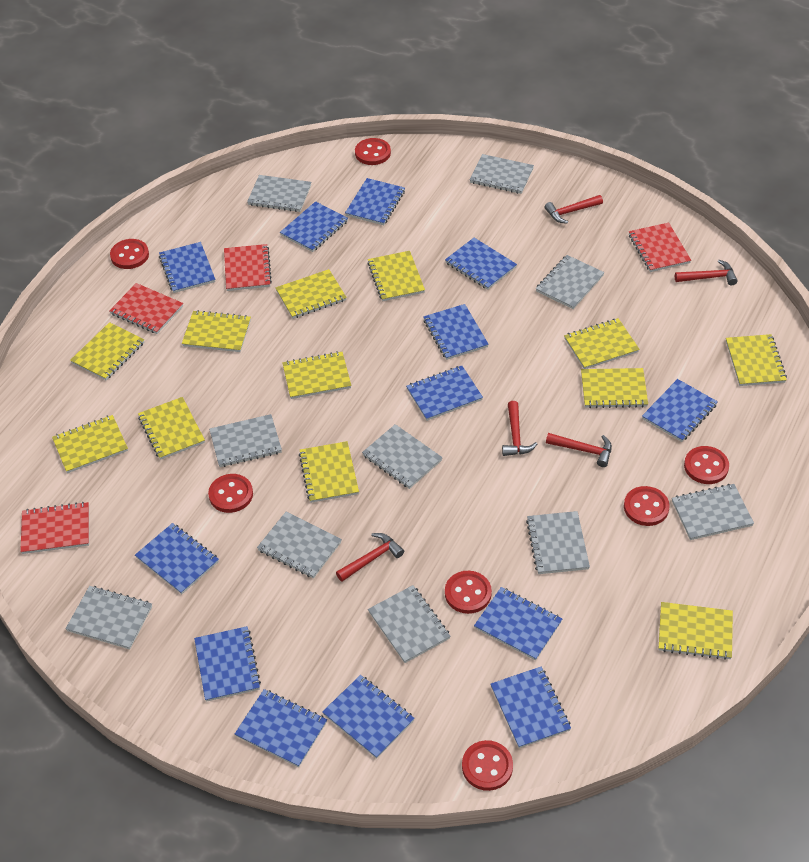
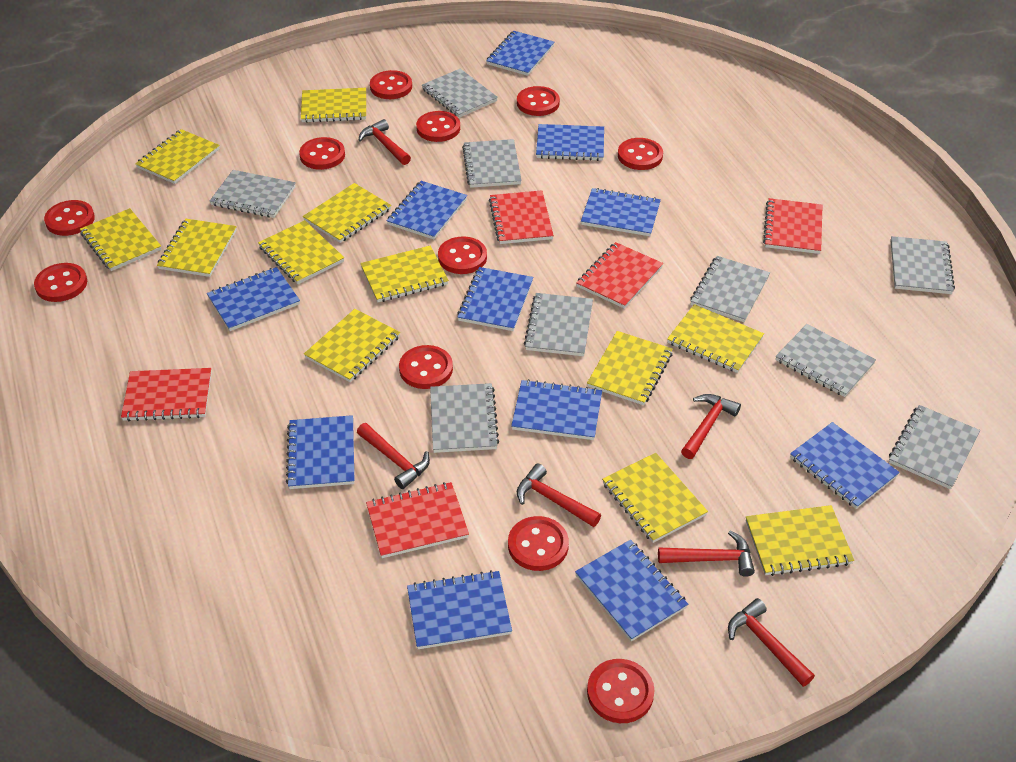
blue notebook: 13 -> 11
grey notebook: 10 -> 9
red button: 7 -> 11
red hammer: 5 -> 6
red notebook: 4 -> 5

